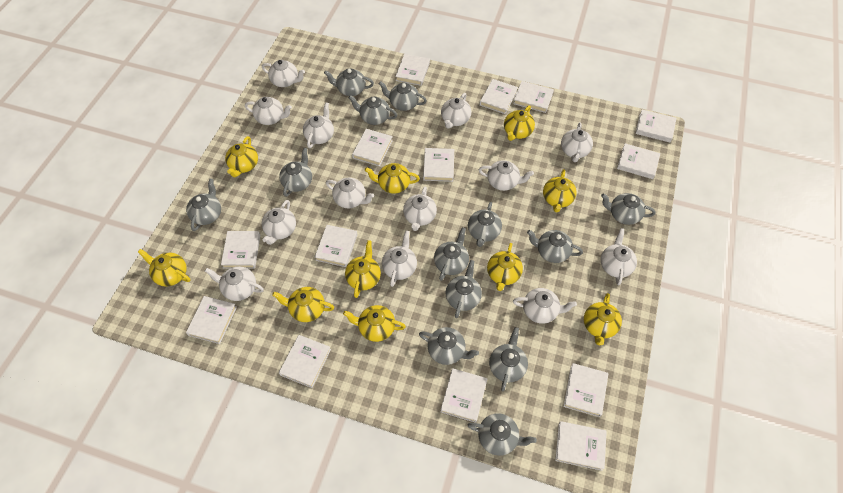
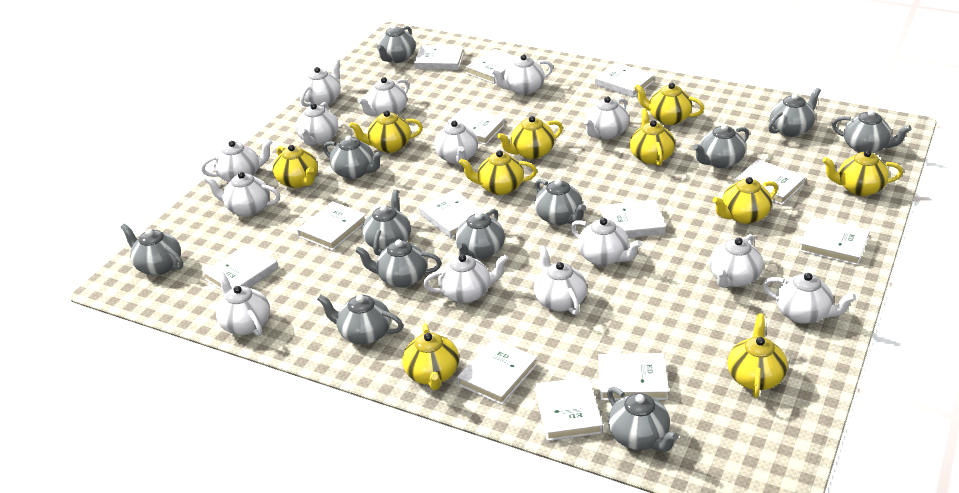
grey teapot: 13 -> 12
white book: 14 -> 13
white teapot: 13 -> 14

